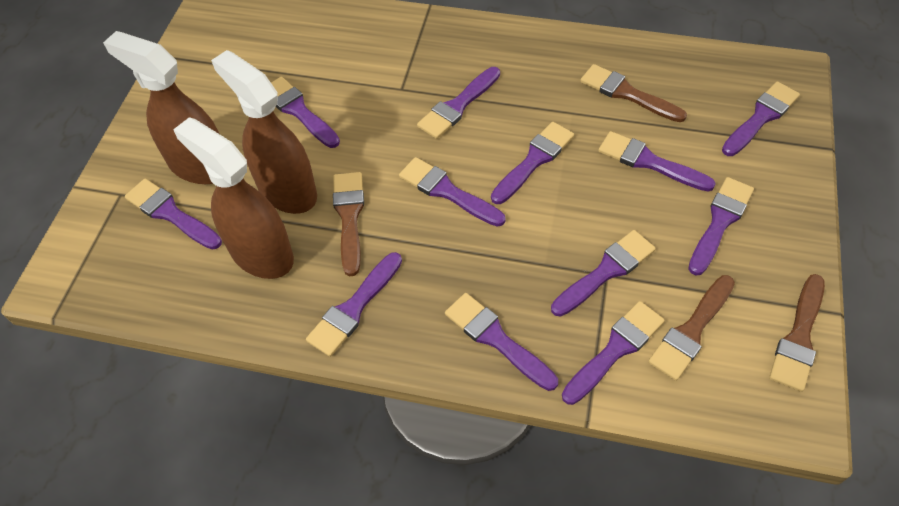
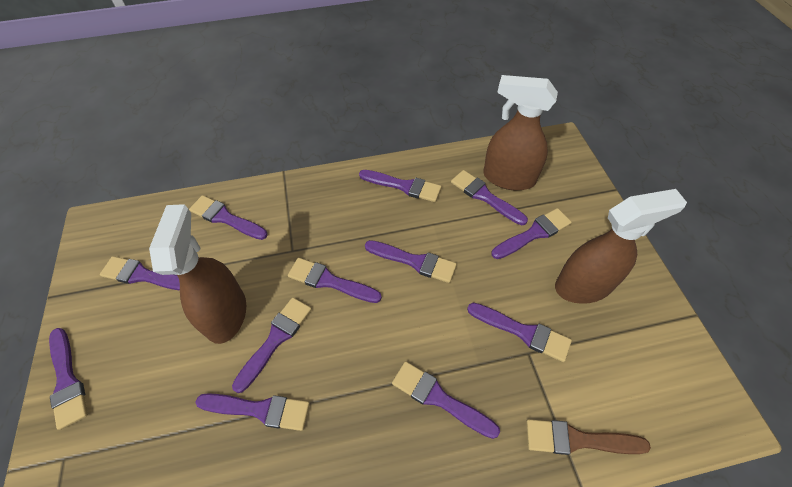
brown brush: 4 -> 1

